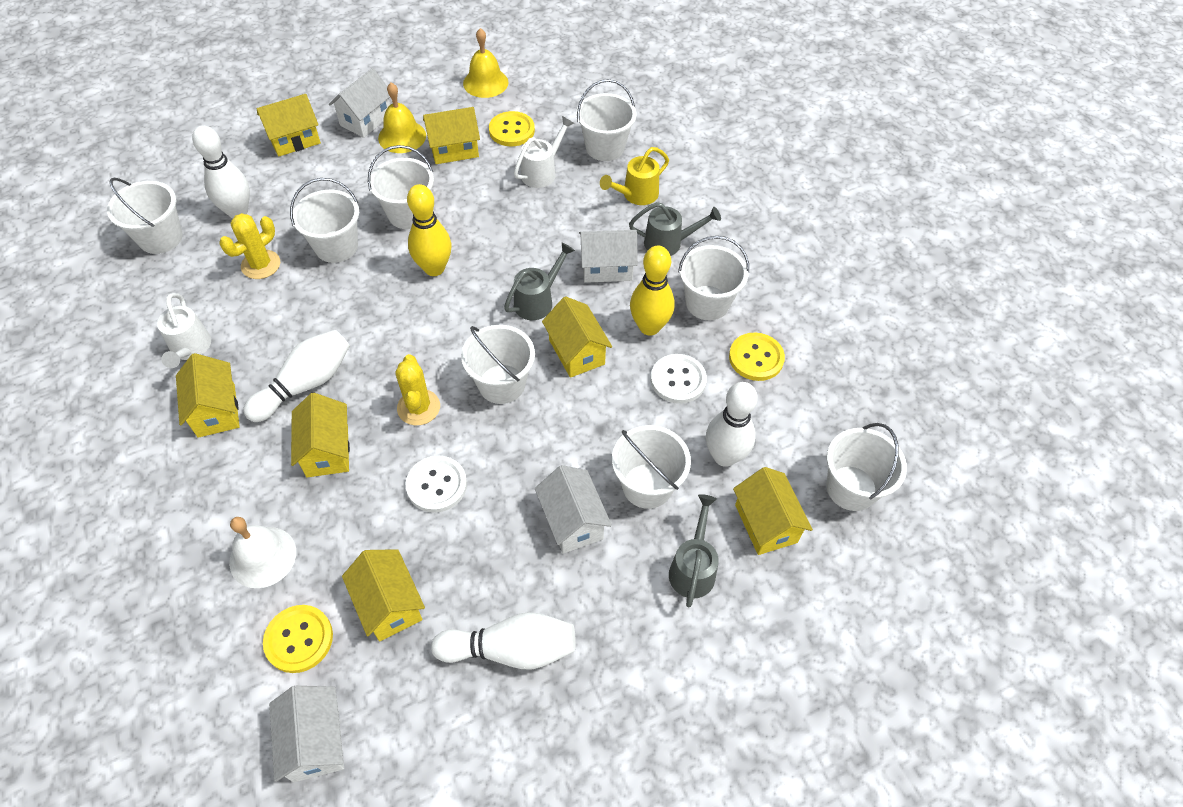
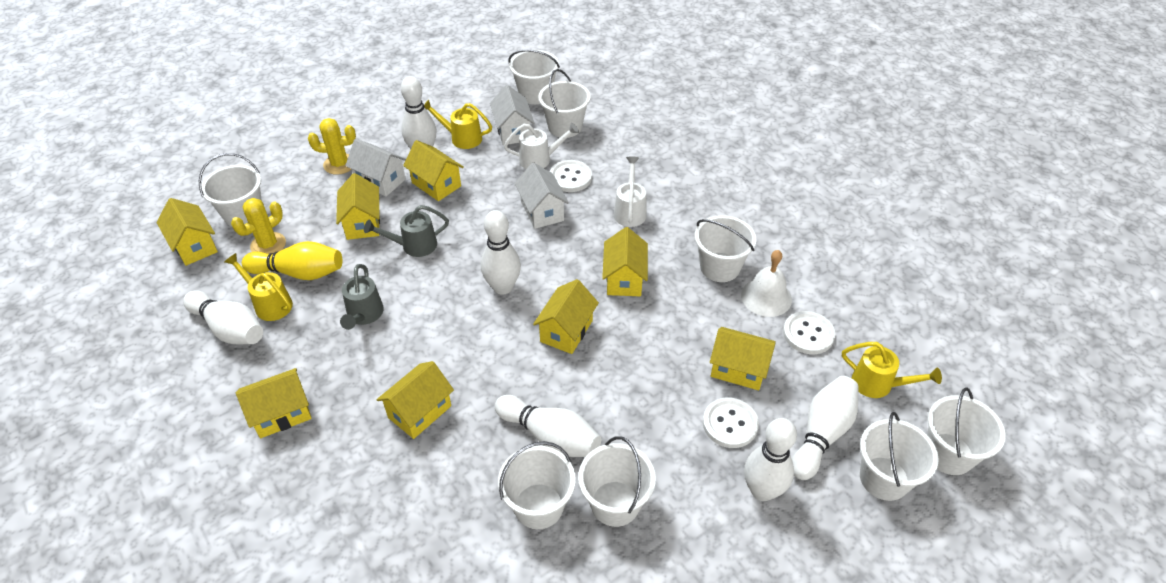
grey watering can: 3 -> 2
white bowling pin: 4 -> 6
white button: 2 -> 3
white house: 4 -> 3
yellow bell: 2 -> 0
yellow bowling pin: 2 -> 1
yellow button: 3 -> 0
yellow house: 7 -> 8
yellow watering can: 1 -> 3

